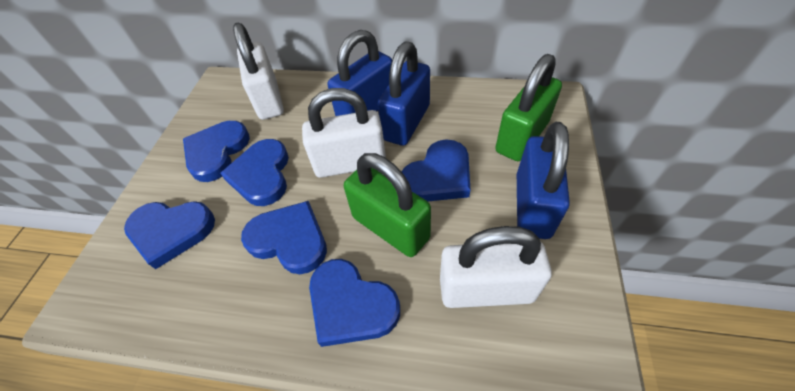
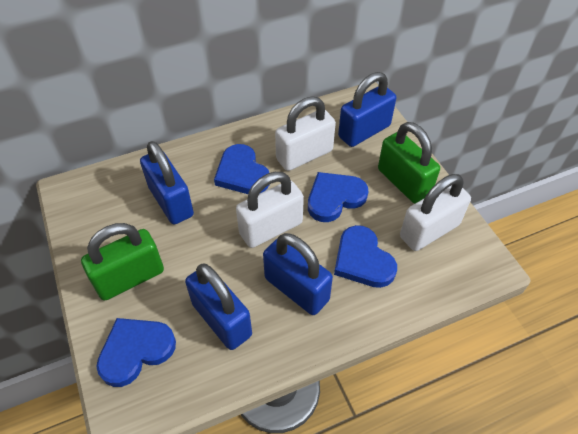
blue heart: 6 -> 4
blue padlock: 3 -> 4

